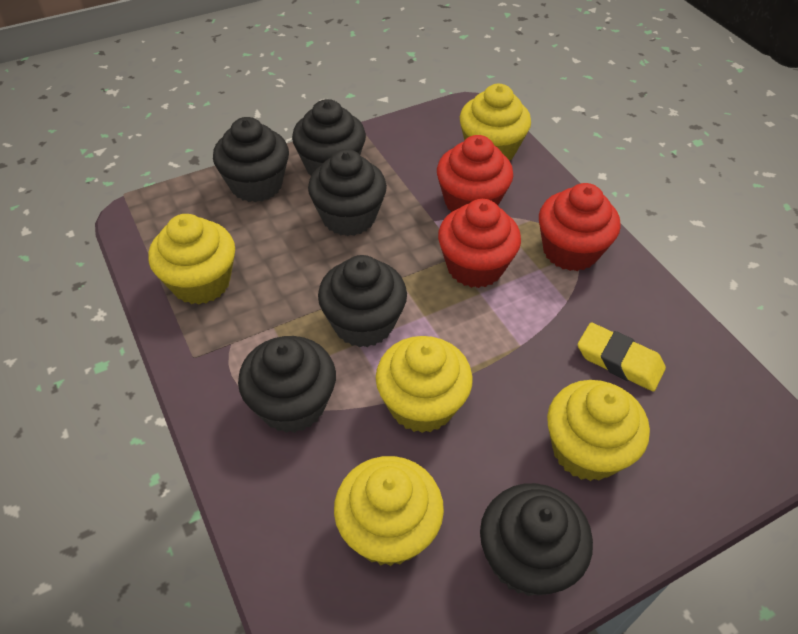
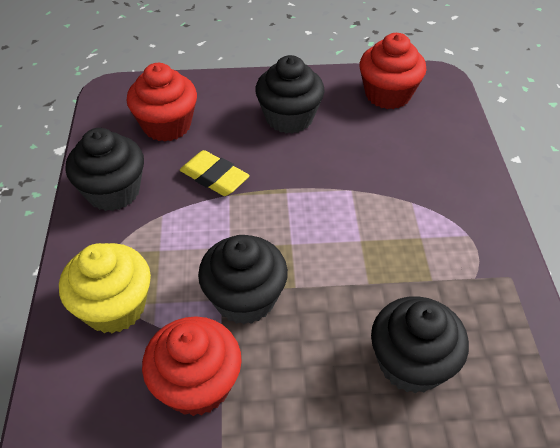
black cupcake: 6 -> 4
yellow cupcake: 5 -> 1

